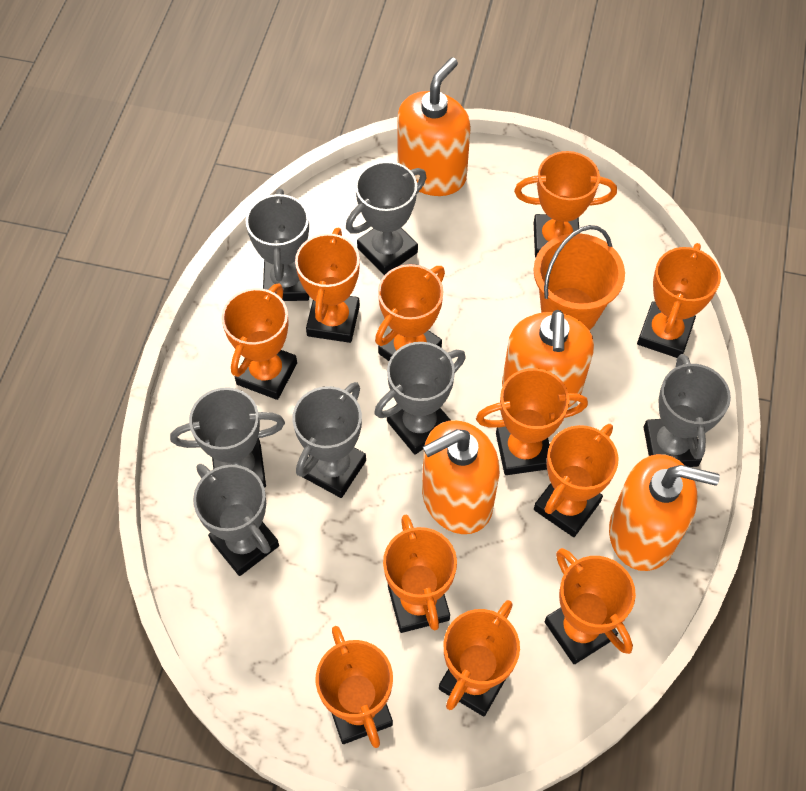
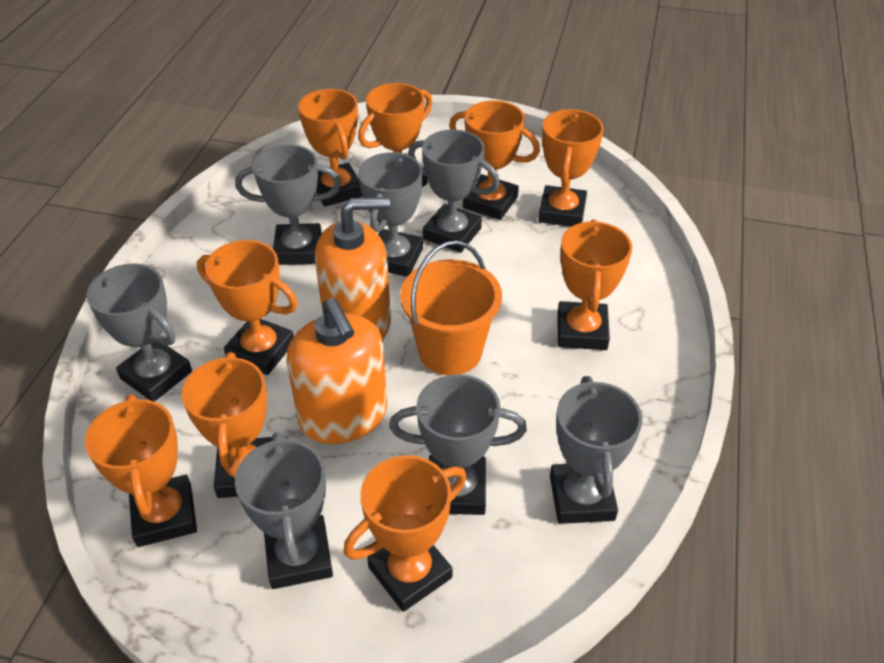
orange soap dispenser: 4 -> 2
orange trophy: 11 -> 9

